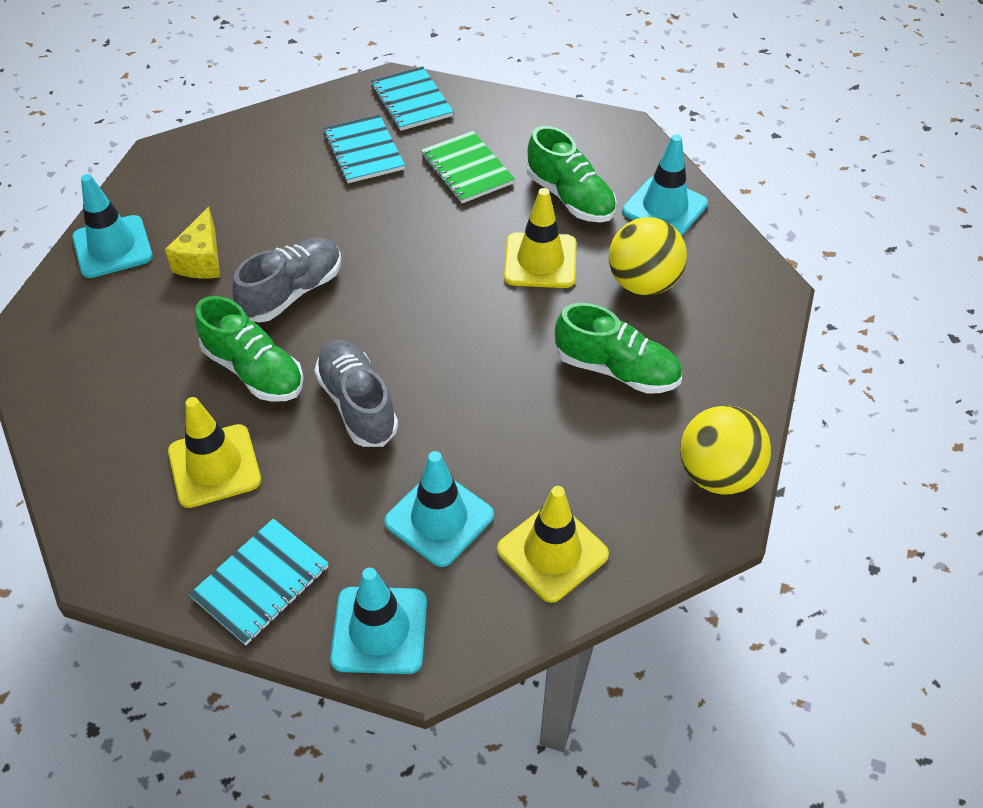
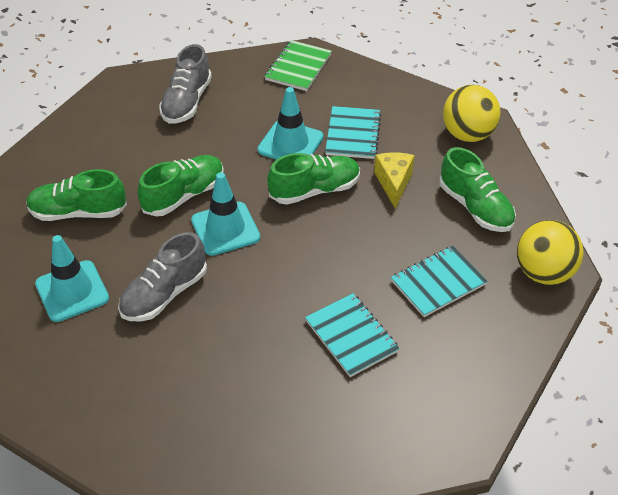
green shoe: 3 -> 4
turquoise traffic cone: 4 -> 3
yellow traffic cone: 3 -> 0

